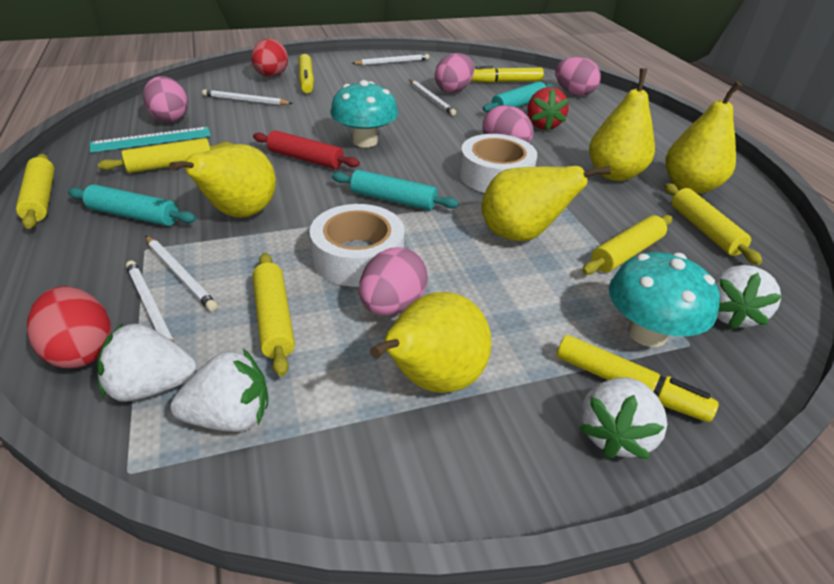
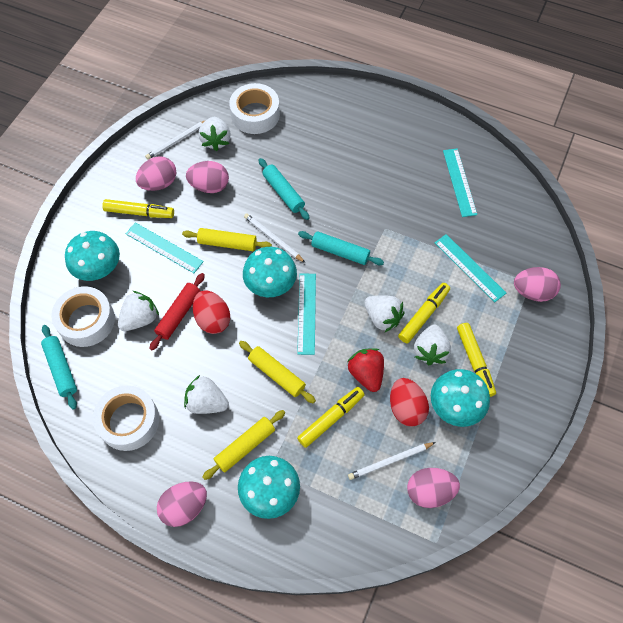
turquoise mushroom: 2 -> 4
turquoise ruler: 1 -> 4
white pencil: 5 -> 3
white strawberry: 4 -> 5
white tape: 2 -> 3
yellow marker: 3 -> 4
yellow pear: 5 -> 0
yellow rolling pin: 5 -> 3

